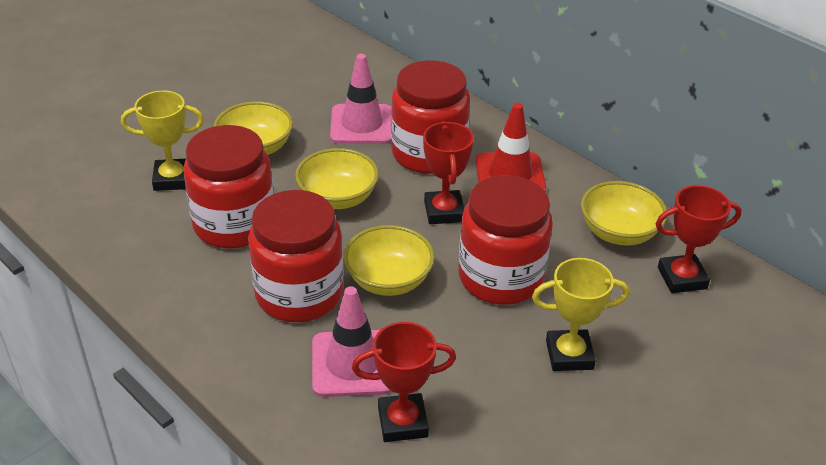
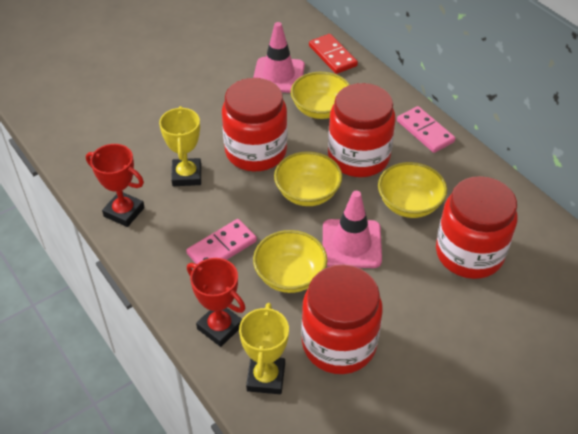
pink domino: 0 -> 2
red domino: 0 -> 1
red traffic cone: 1 -> 0
red trophy: 3 -> 2

